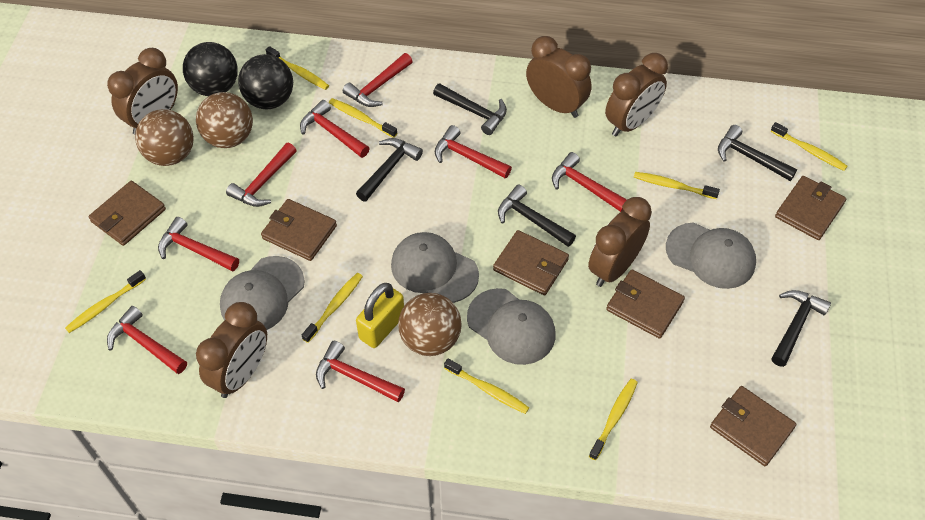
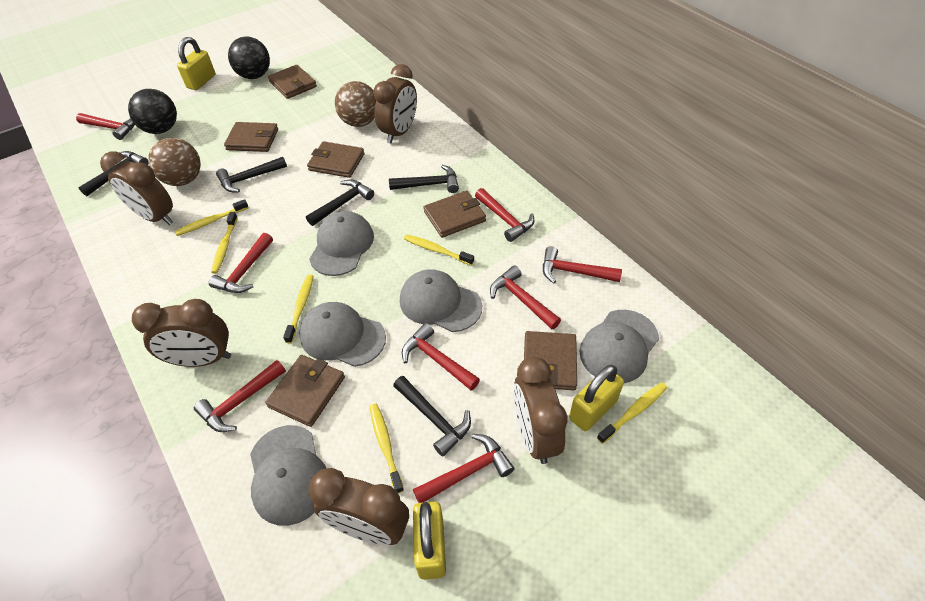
brown ball: 3 -> 2
grey cap: 4 -> 5
yellow padlock: 1 -> 3
yellow toothbrush: 8 -> 6

